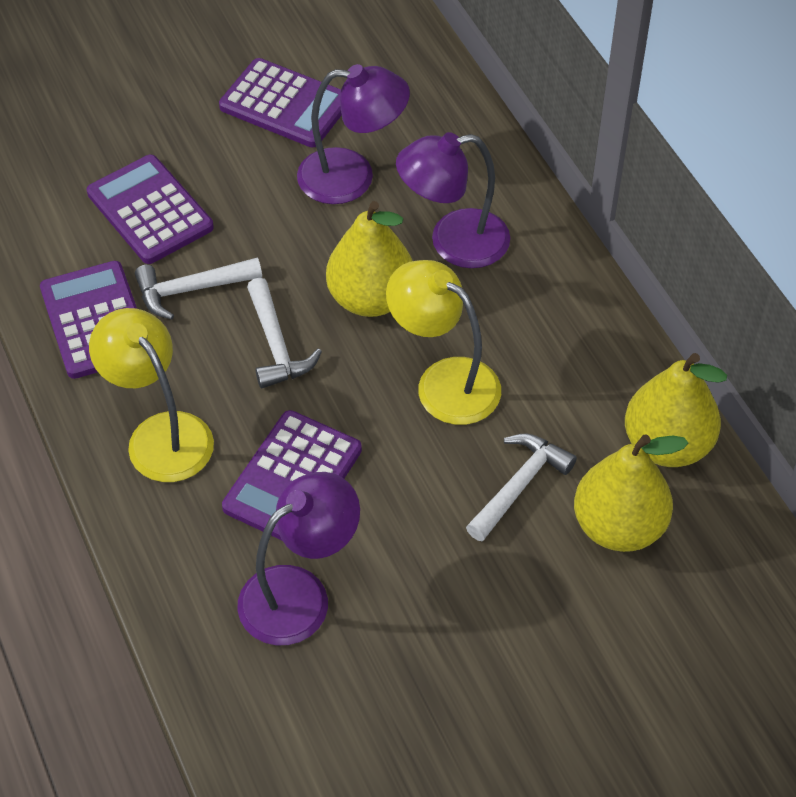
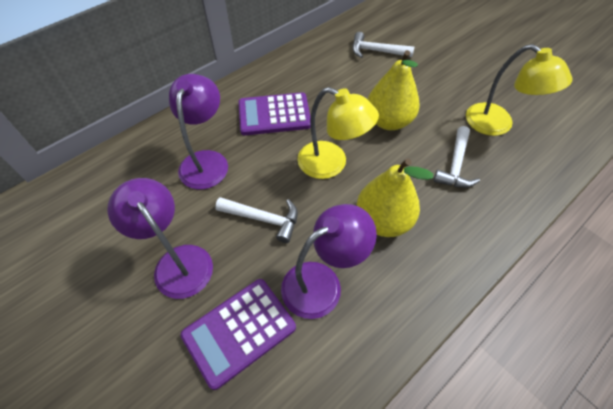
purple calculator: 4 -> 2
yellow pear: 3 -> 2

